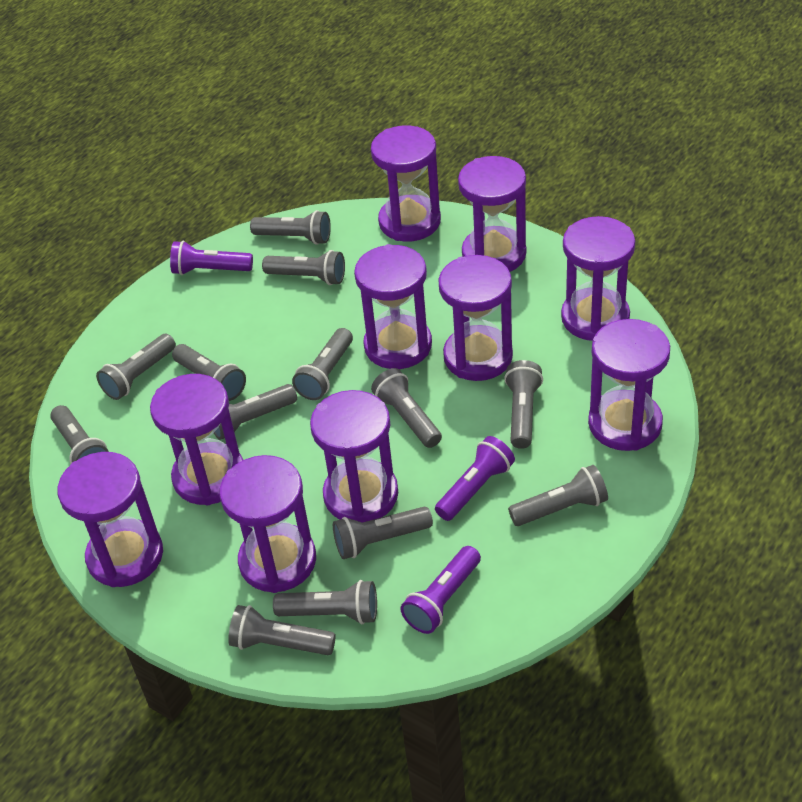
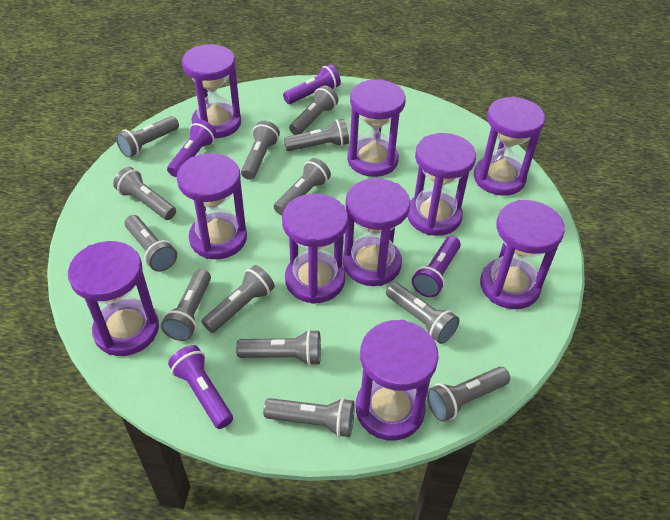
purple flashlight: 3 -> 4

